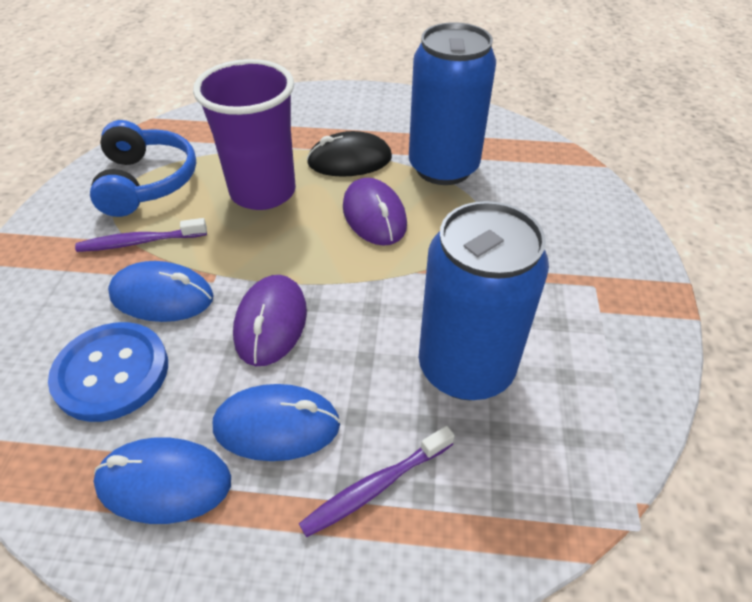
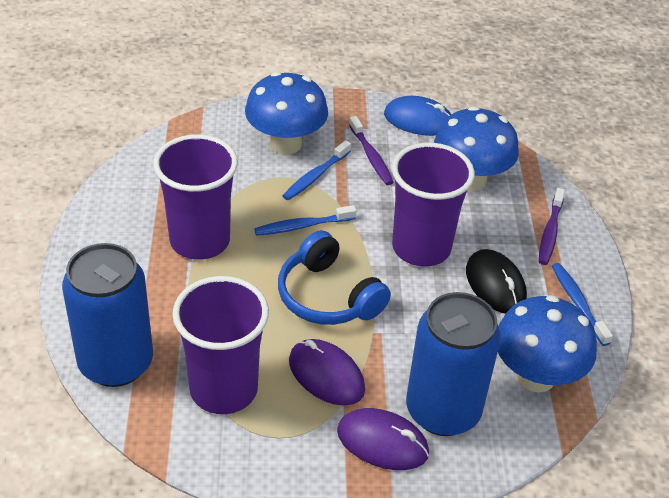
blue button: 1 -> 0
blue mouse: 3 -> 1
blue mushroom: 0 -> 3
blue toothbrush: 0 -> 3
purple cup: 1 -> 3

